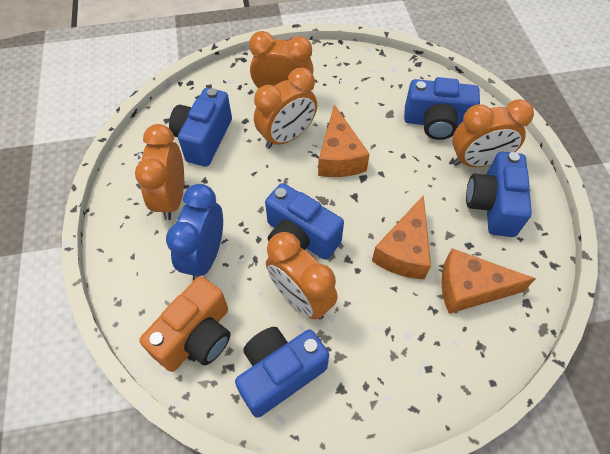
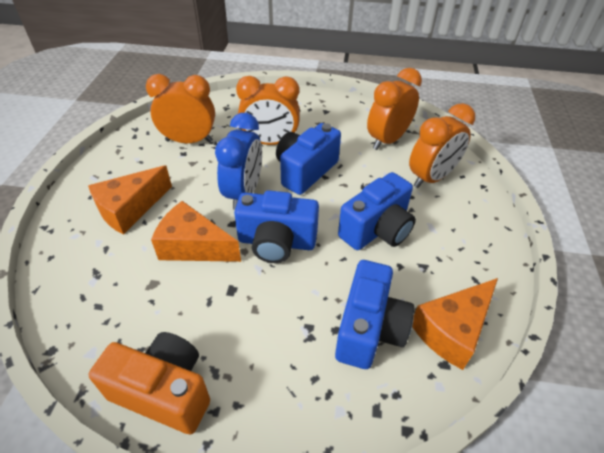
blue camera: 5 -> 4
orange clock: 5 -> 4

